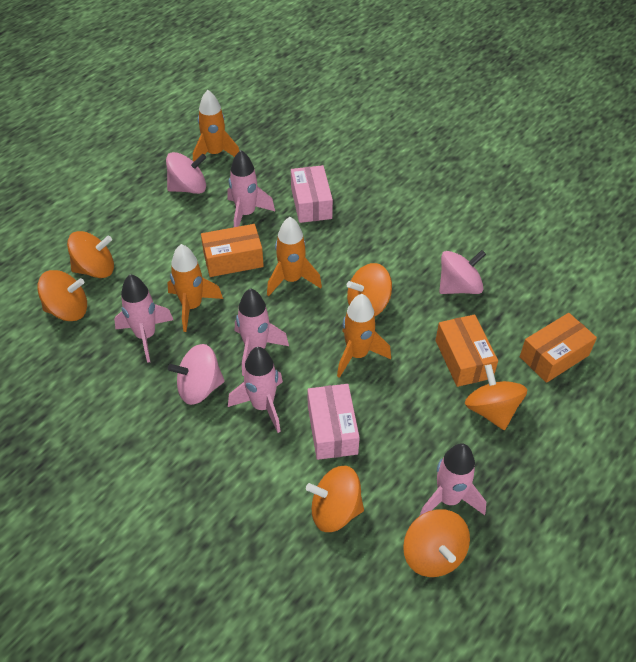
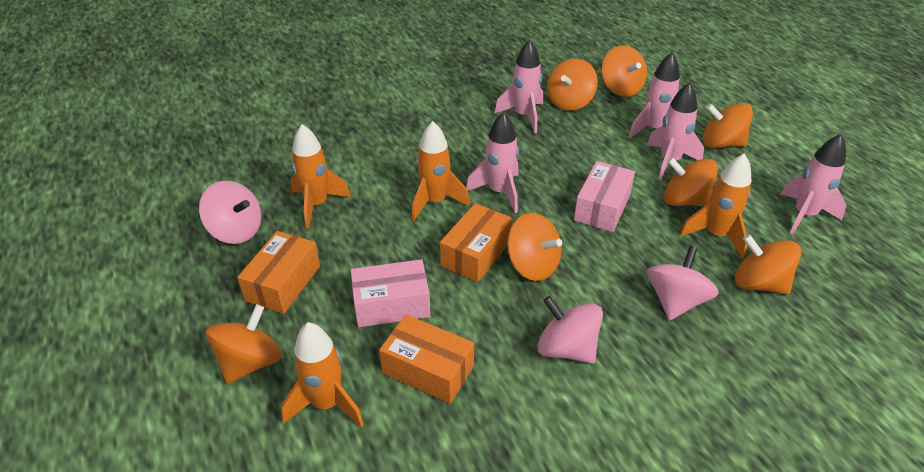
orange spinning top: 6 -> 7

